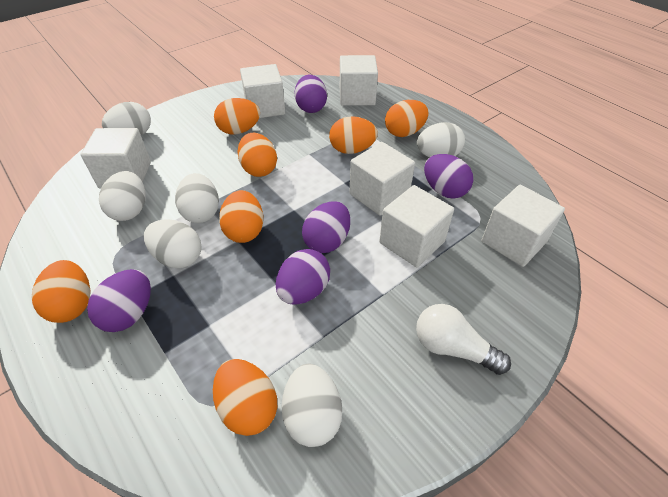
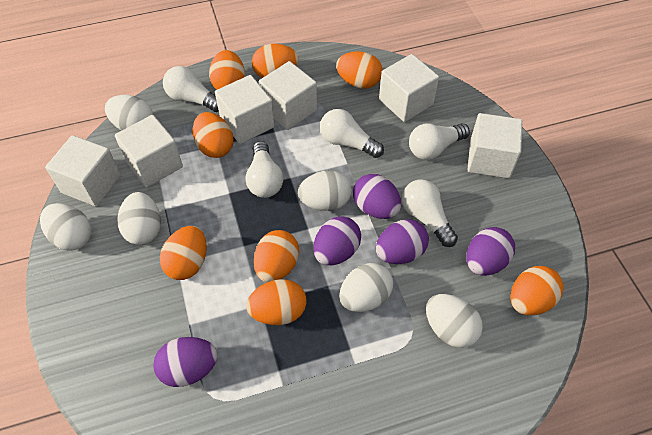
orange egg: 7 -> 8
white light bulb: 1 -> 5

